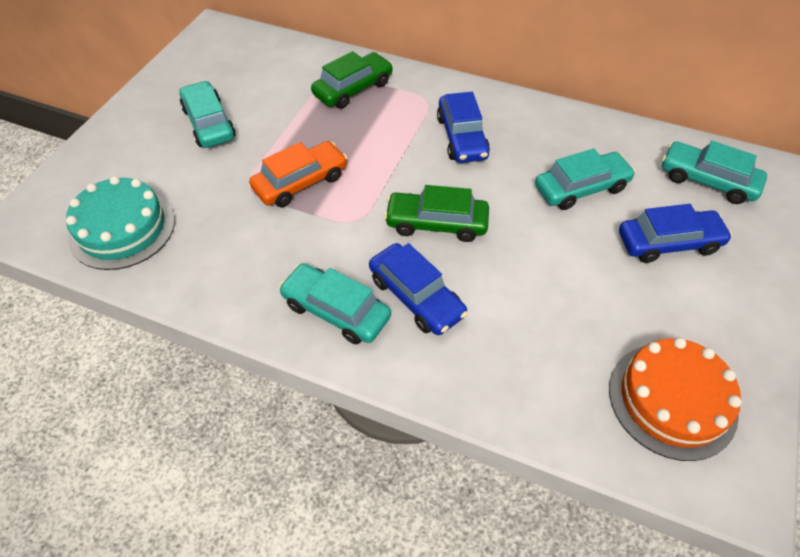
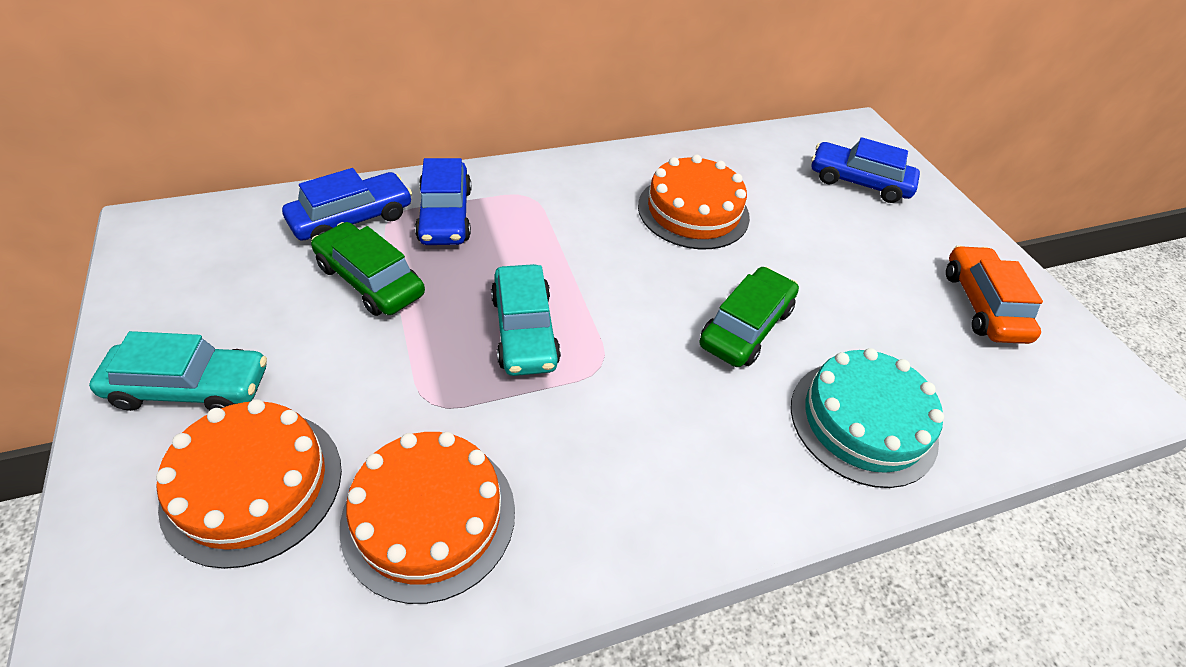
orange cake: 1 -> 3
turquoise car: 4 -> 2

